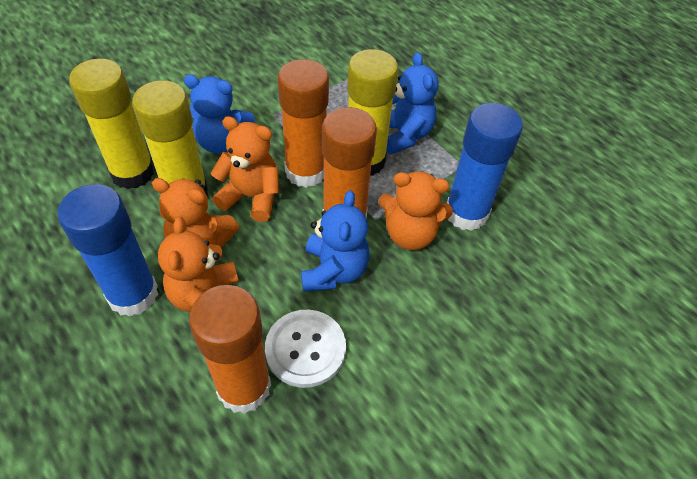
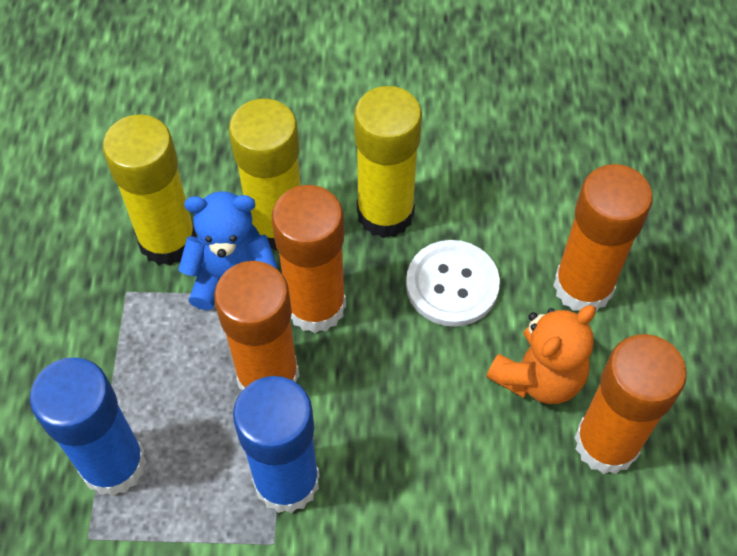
blue teddy bear: 3 -> 1
orange glue stick: 3 -> 4
orange teddy bear: 4 -> 1

